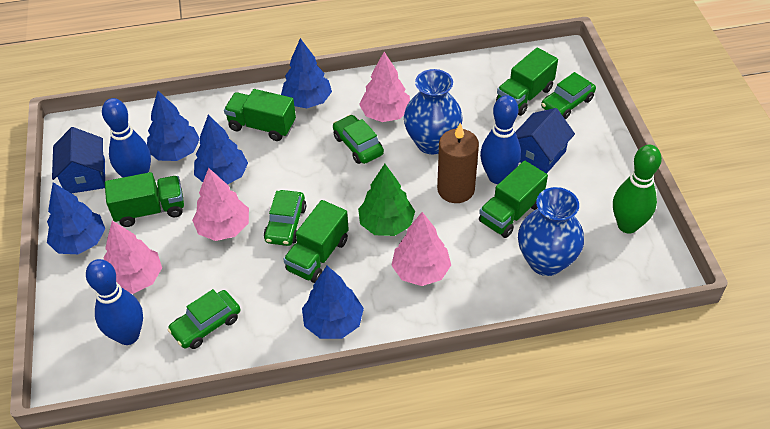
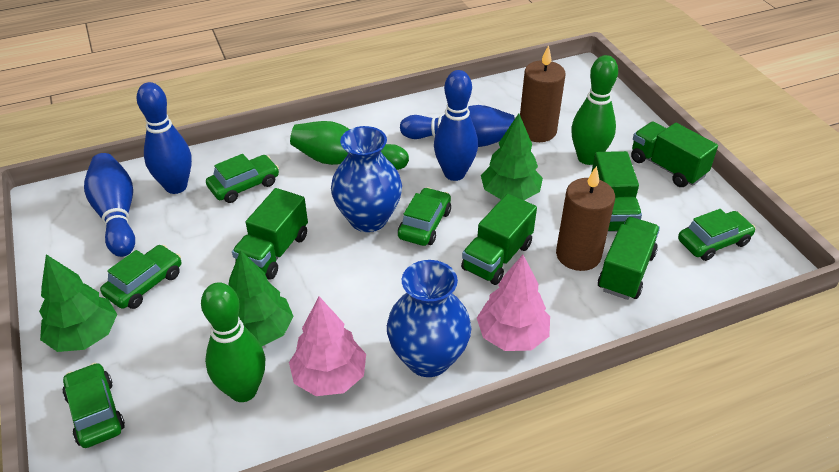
blue bowling pin: 3 -> 4
blue house: 2 -> 0
blue tree: 5 -> 0
brown candle: 1 -> 2
green bowling pin: 1 -> 3
green car: 4 -> 5
green tree: 1 -> 3
pink tree: 4 -> 2

